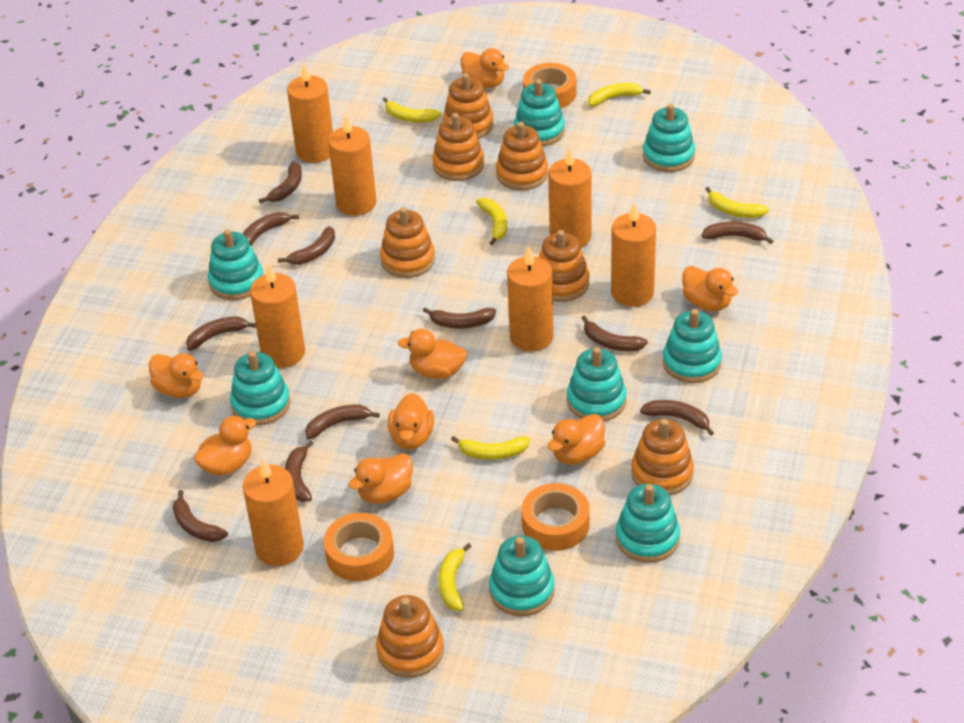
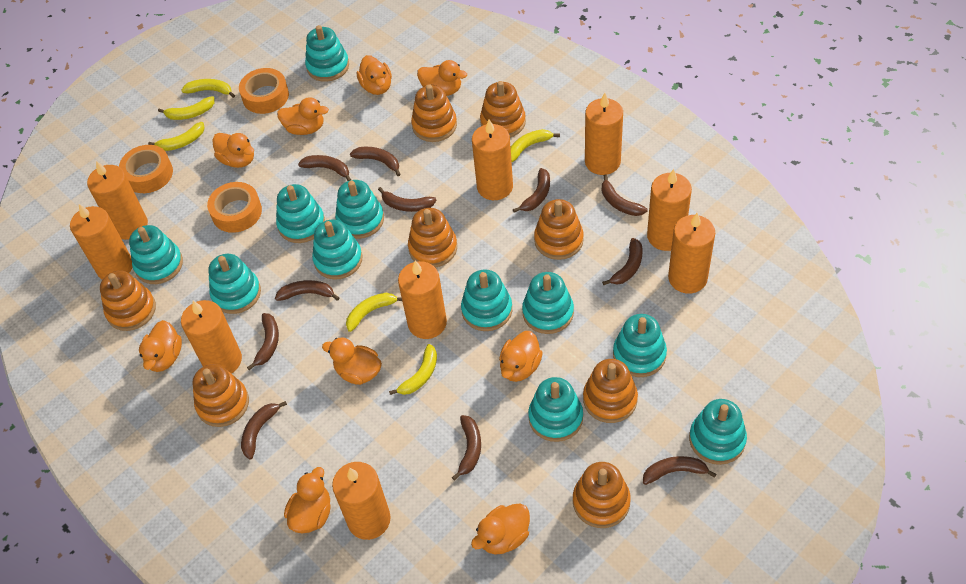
orange candle: 7 -> 9
orange duck: 8 -> 9
orange stacking toy: 7 -> 8
turquoise stacking toy: 8 -> 11

